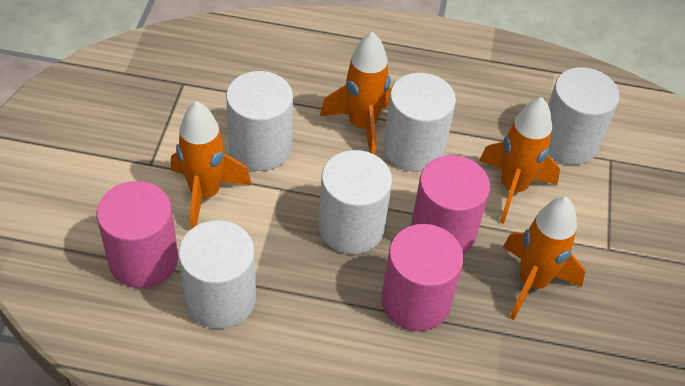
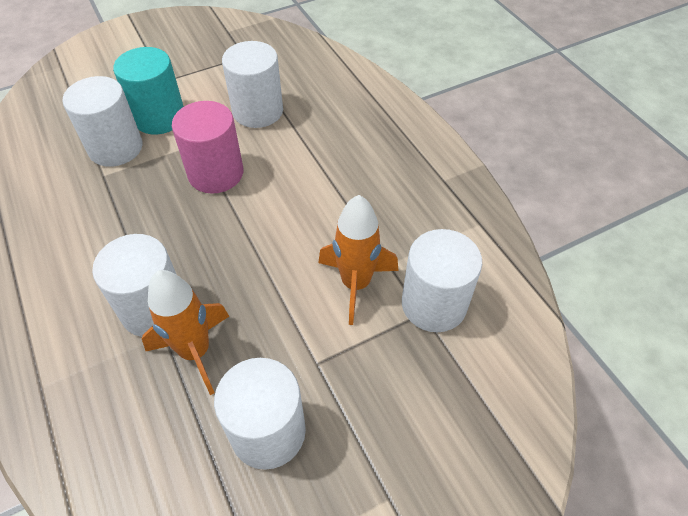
orange rocket: 4 -> 2
pink cylinder: 3 -> 1
turquoise cylinder: 0 -> 1

